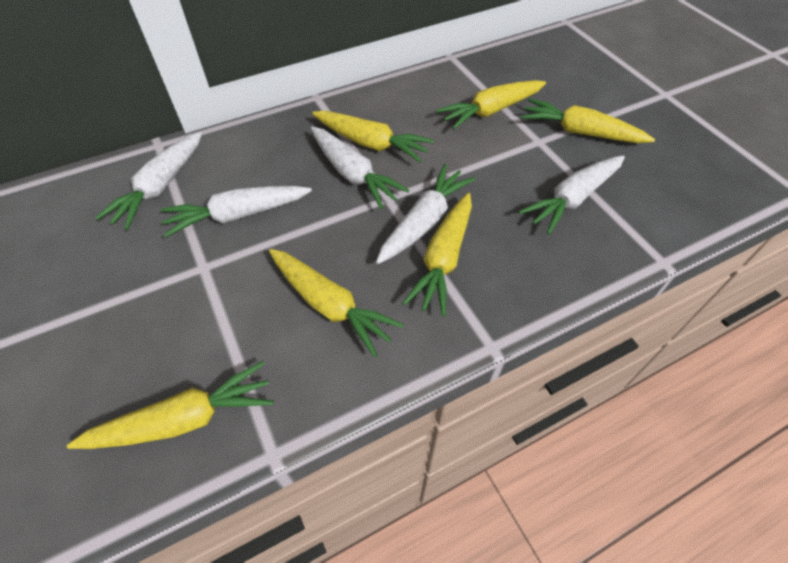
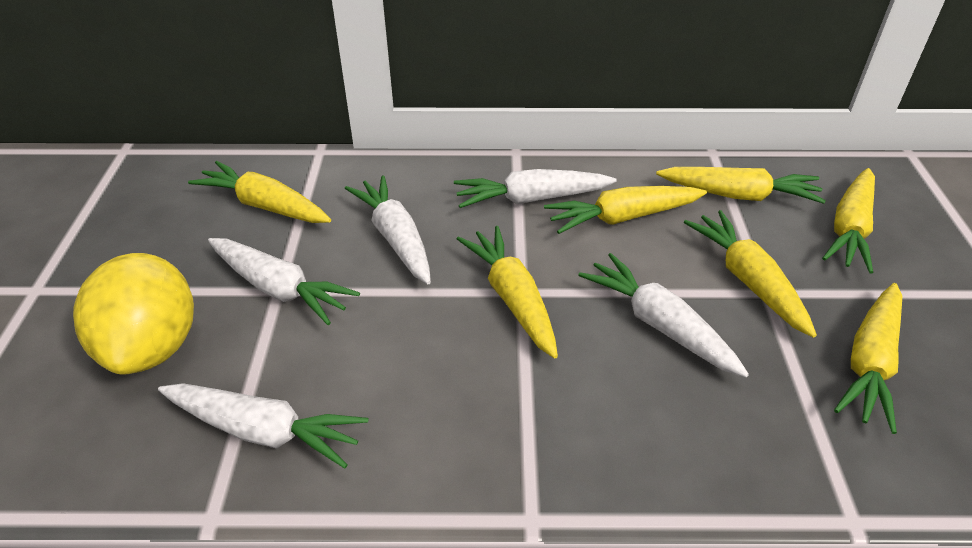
yellow carrot: 6 -> 7
yellow lemon: 0 -> 1

